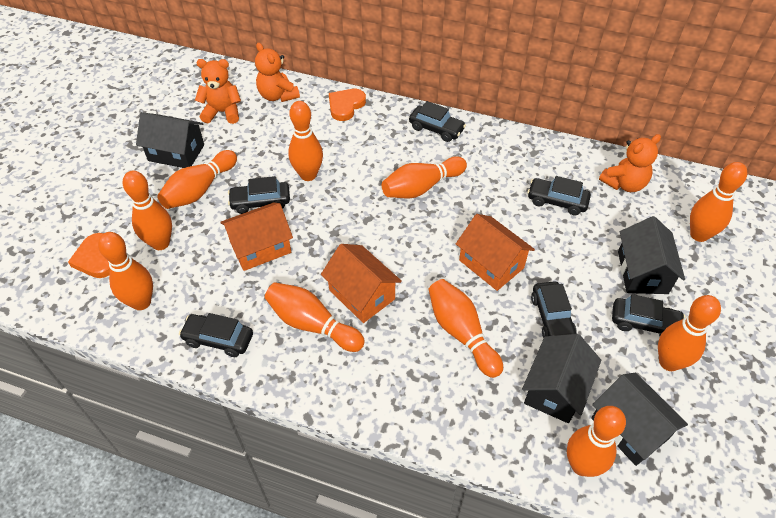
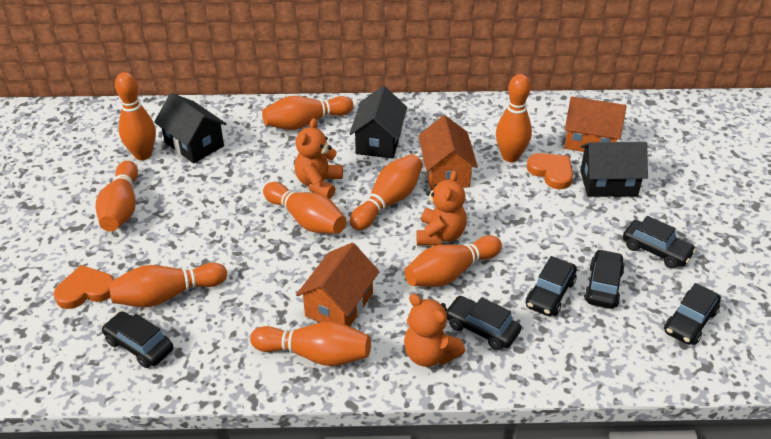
black house: 4 -> 3
orange bowling pin: 10 -> 9

